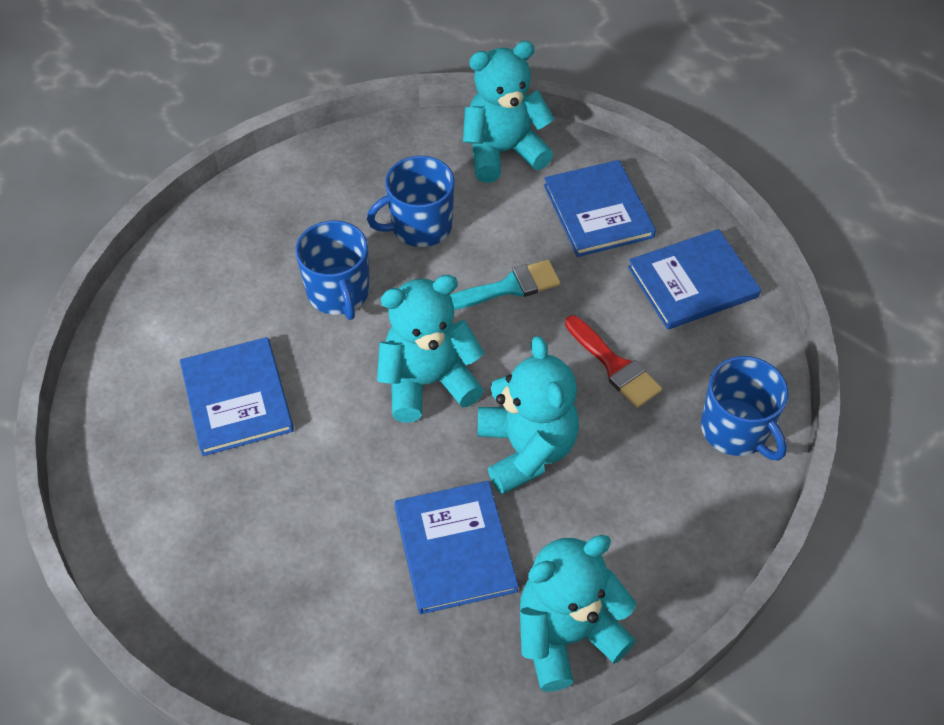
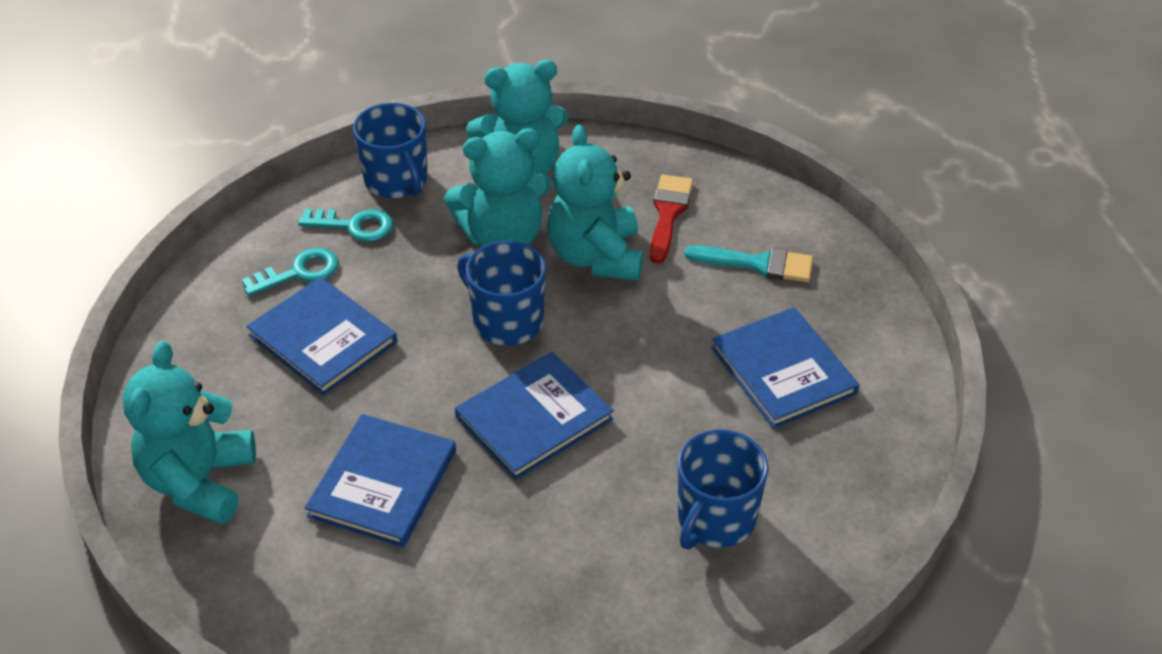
turquoise key: 0 -> 2

